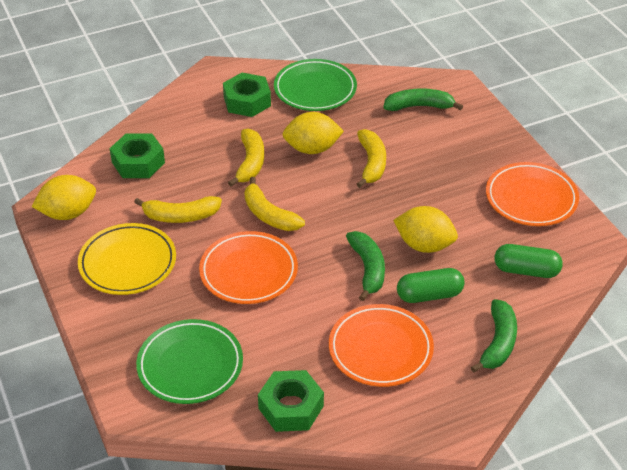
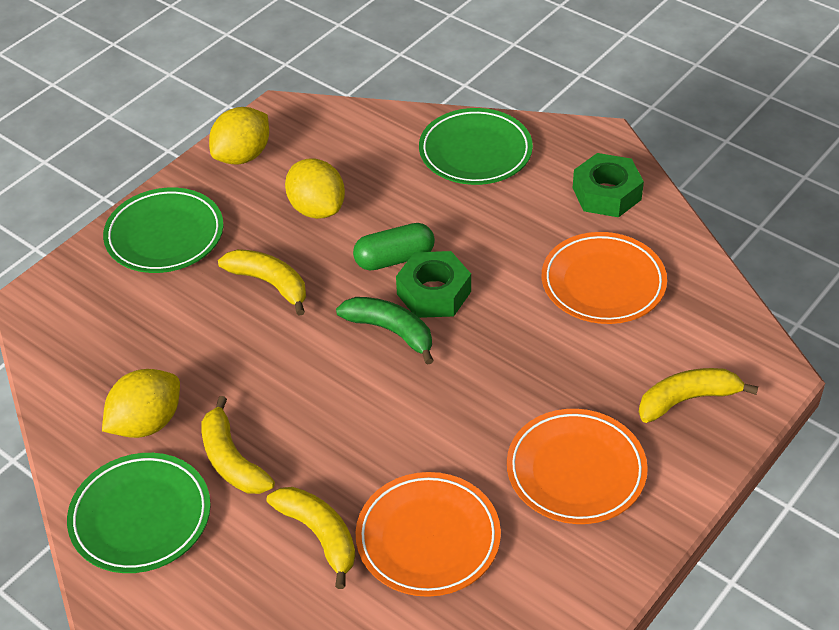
green banana: 3 -> 1
green capsule: 2 -> 1
green nut: 3 -> 2
green plate: 2 -> 3
yellow plate: 1 -> 0

